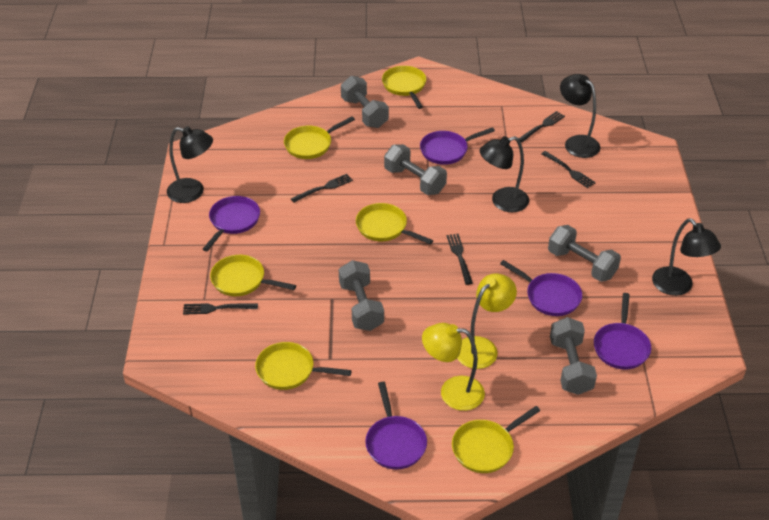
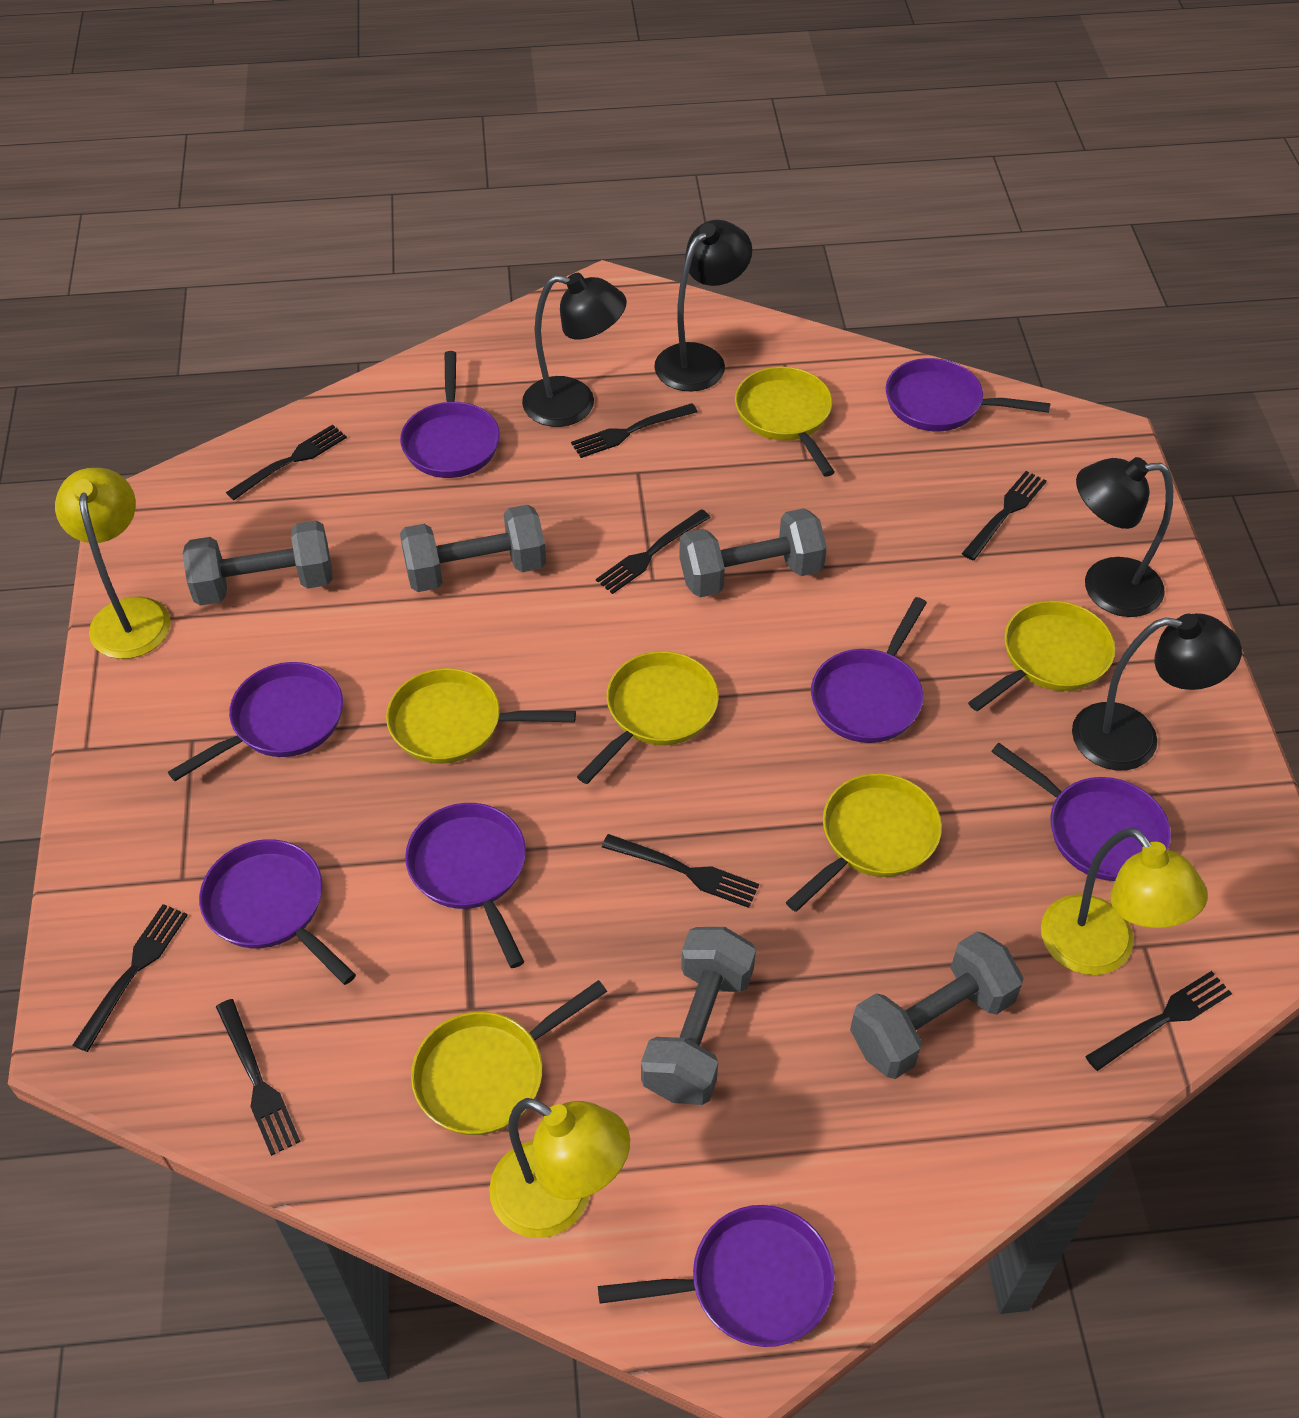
black fork: 5 -> 8
purple pan: 5 -> 8
yellow lamp: 2 -> 3

